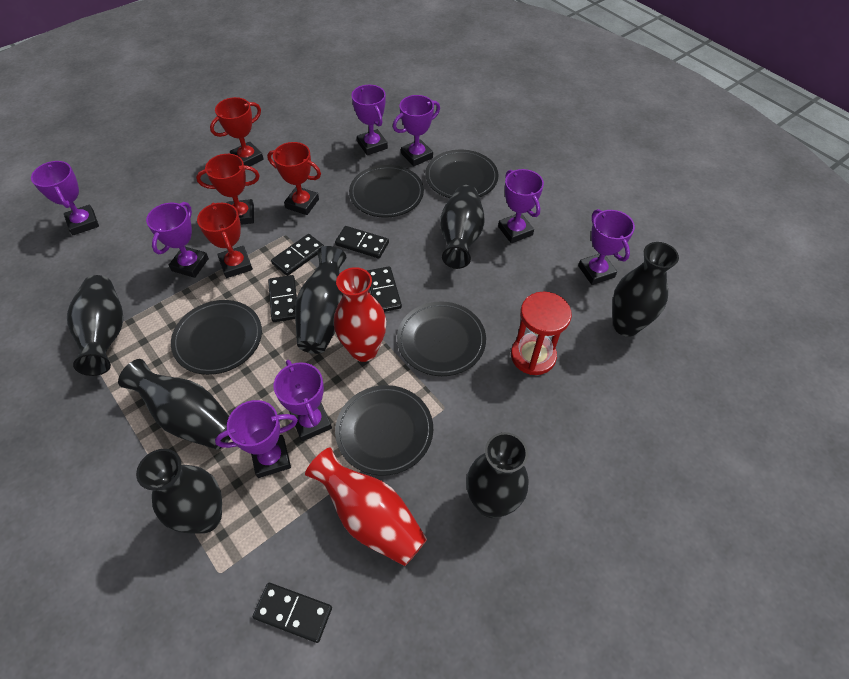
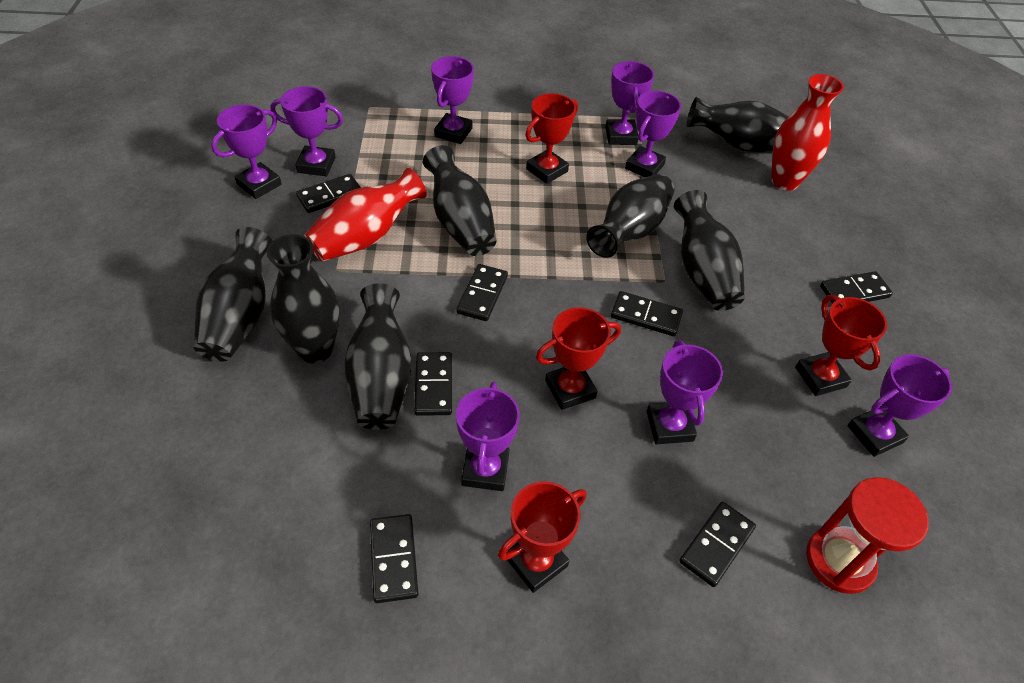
black domino: 5 -> 7
black plate: 5 -> 0

